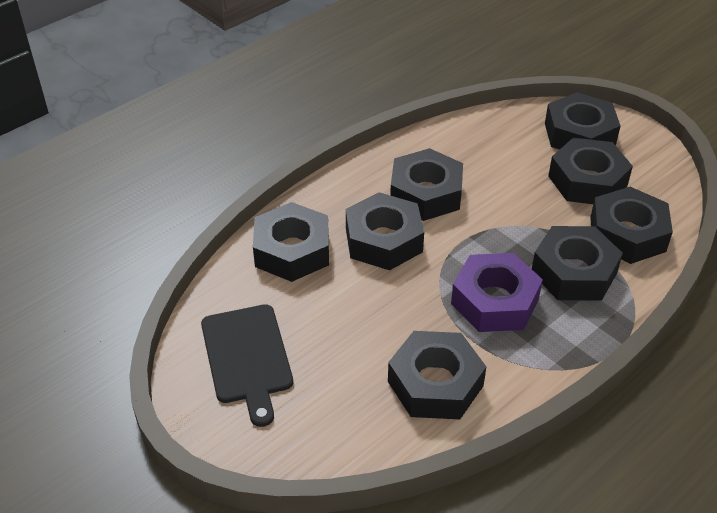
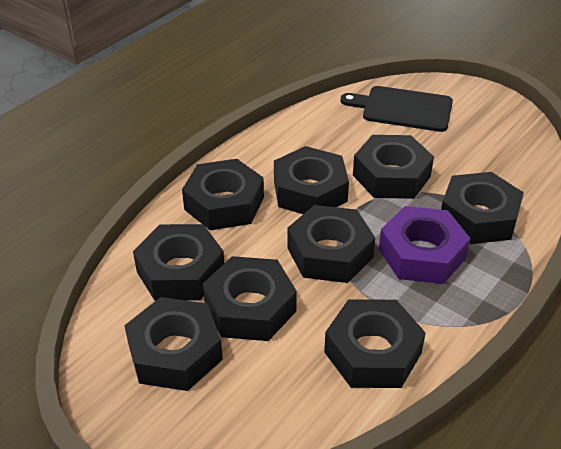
black nut: 8 -> 9

